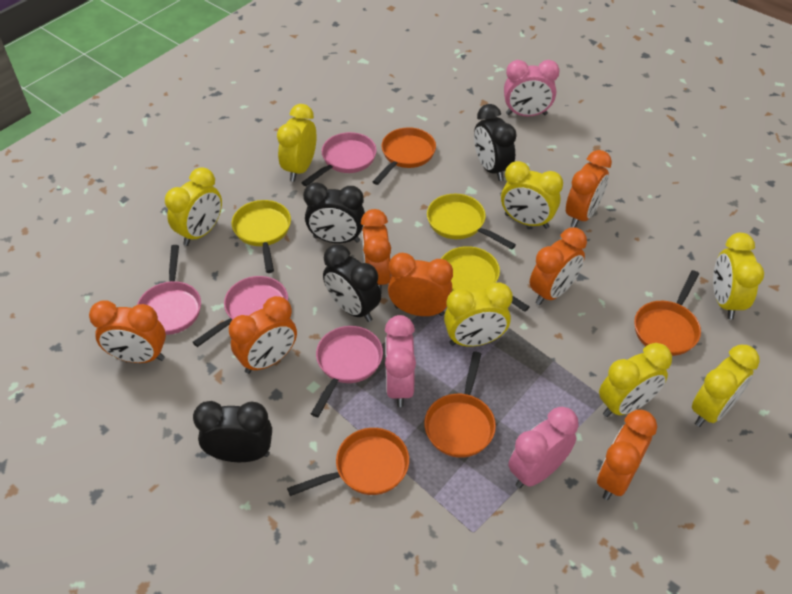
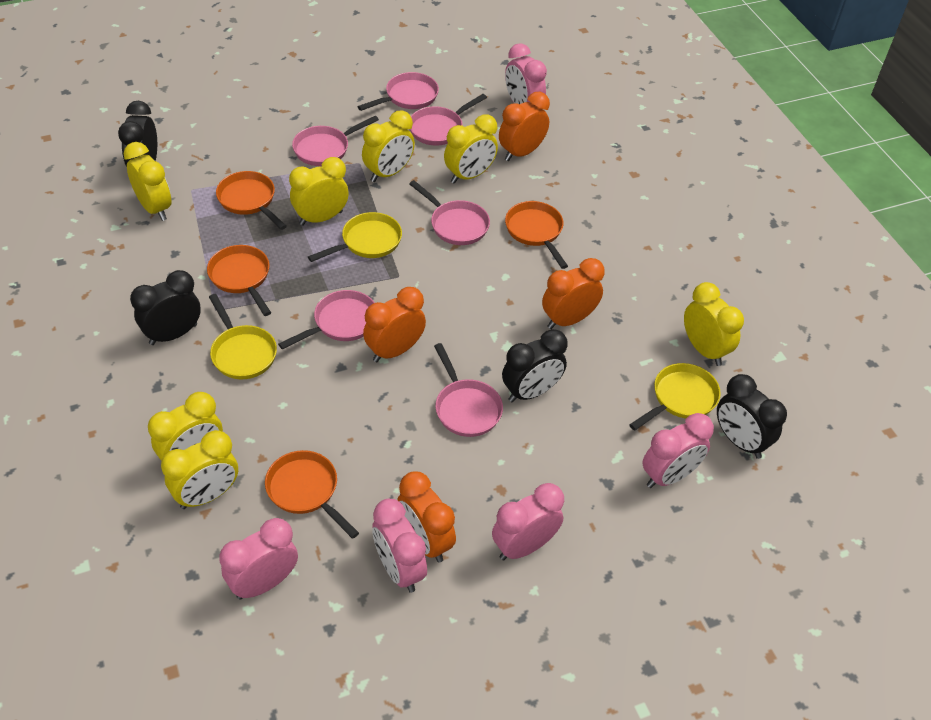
orange clock: 7 -> 4
pink clock: 3 -> 5
pink pan: 4 -> 6

